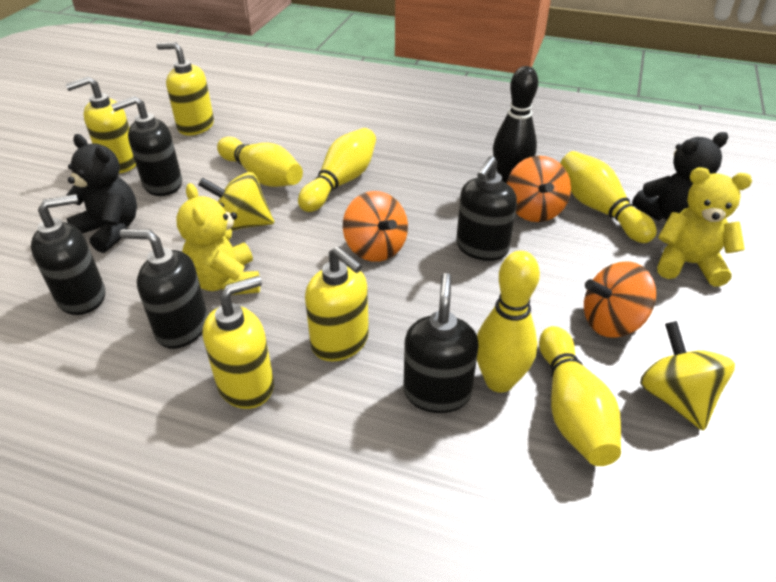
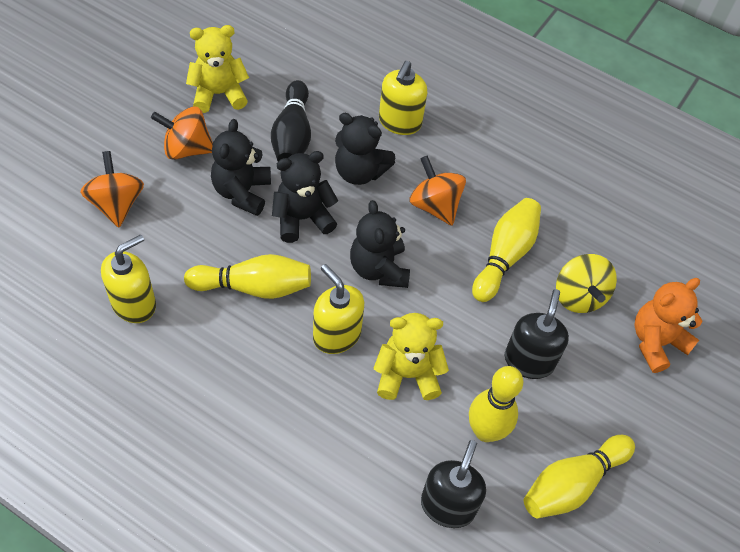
black soap dispenser: 5 -> 2
black teddy bear: 2 -> 4
orange teddy bear: 0 -> 1
yellow bowling pin: 5 -> 4
yellow soap dispenser: 4 -> 3
yellow spinning top: 2 -> 1

